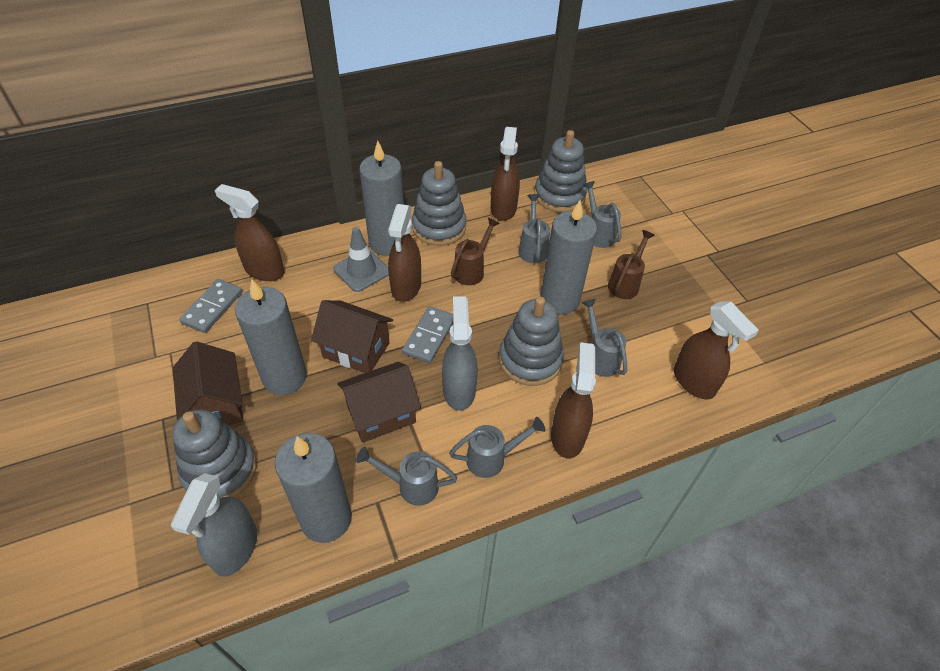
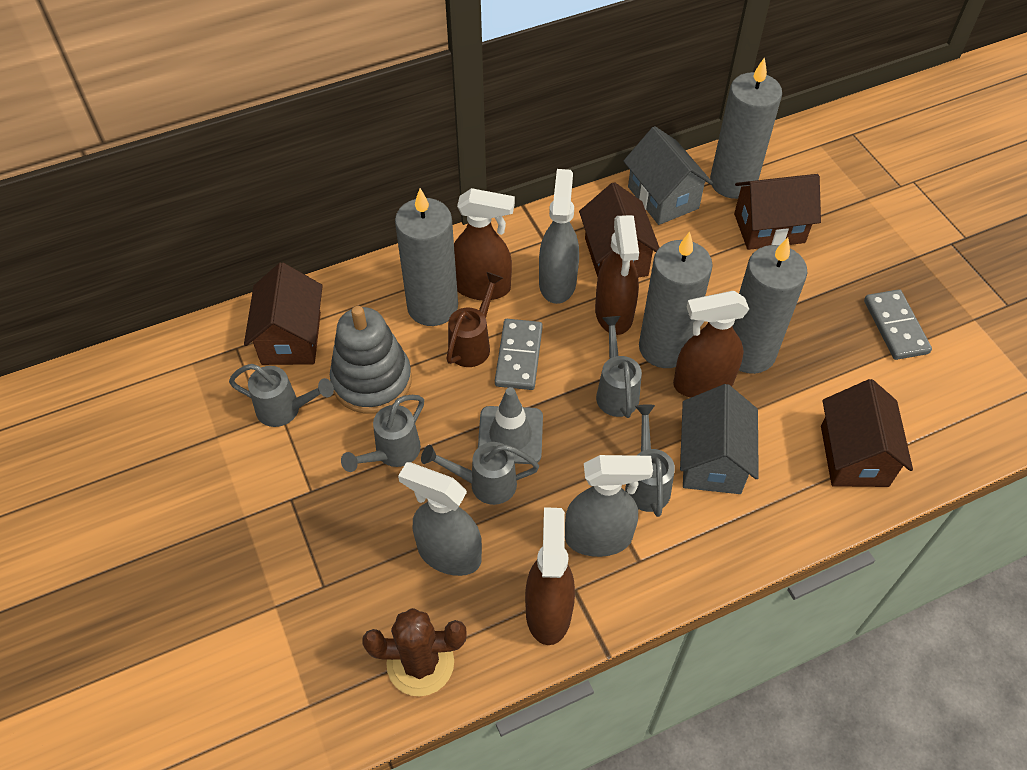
brown cactus: 0 -> 1
brown house: 3 -> 4
brown spray bottle: 5 -> 4
brown watering can: 2 -> 1
grey house: 0 -> 2
grey spray bottle: 2 -> 3
grey stacking toy: 4 -> 1

